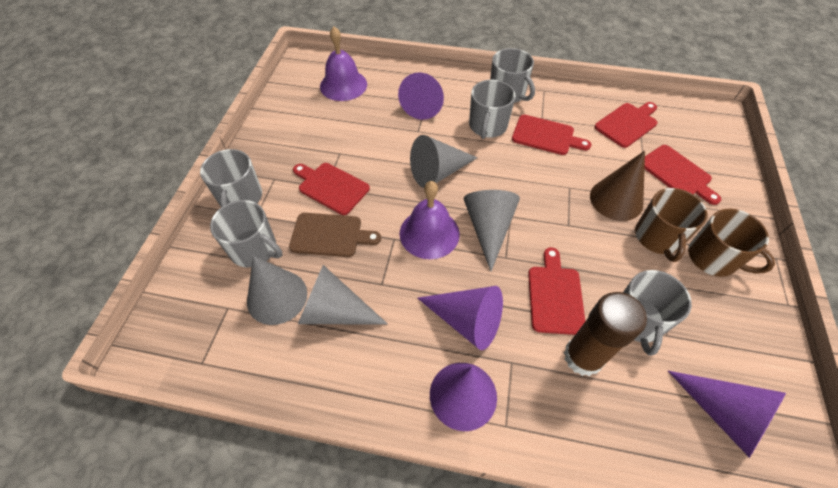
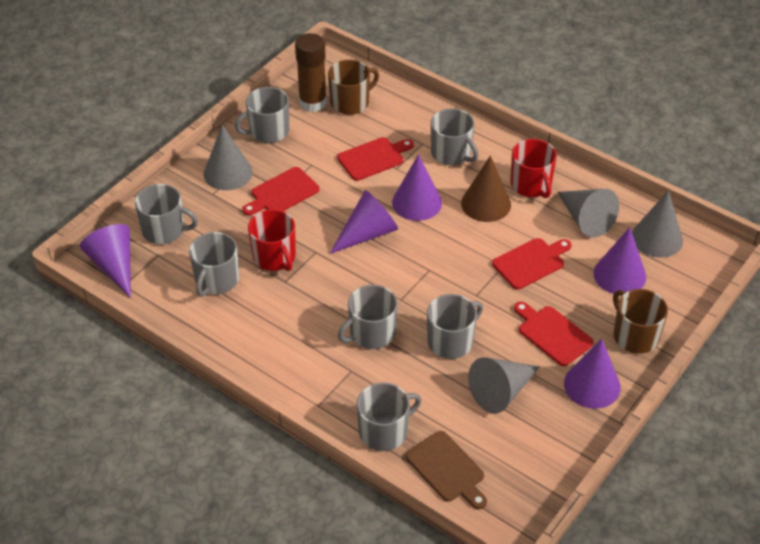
grey mug: 5 -> 7
purple bell: 2 -> 0
purple cone: 4 -> 5
red cutting board: 5 -> 4
red mug: 0 -> 2

